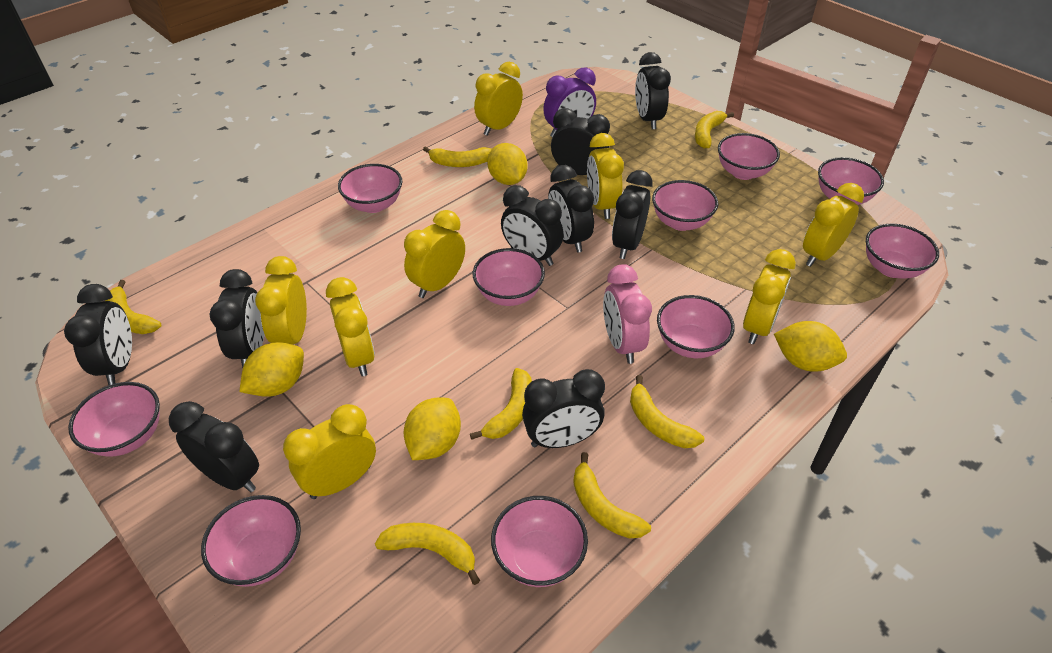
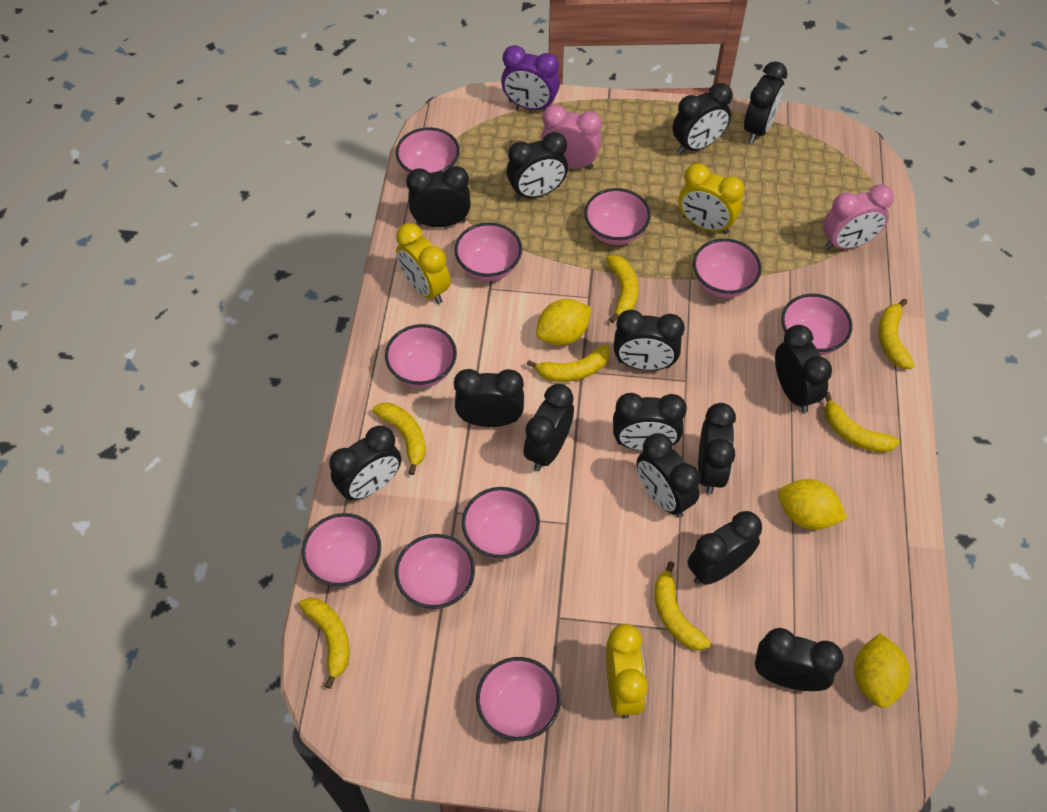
black clock: 9 -> 14
pink clock: 1 -> 2
yellow clock: 8 -> 3
yellow lemon: 4 -> 3

